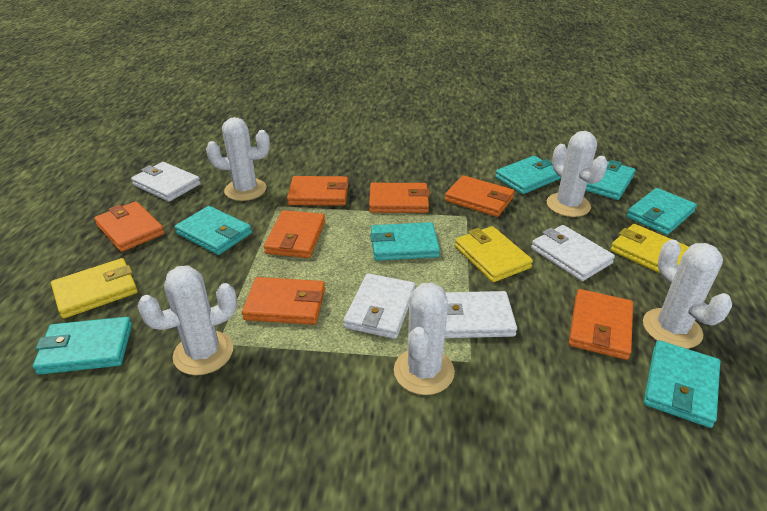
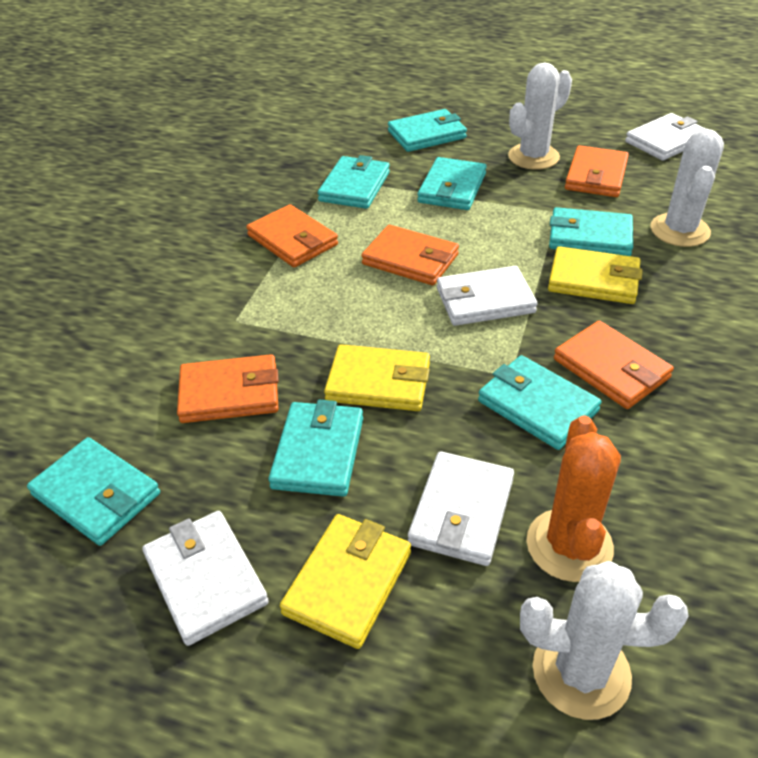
orange cactus: 0 -> 1
orange wallet: 7 -> 5
white cactus: 5 -> 3

